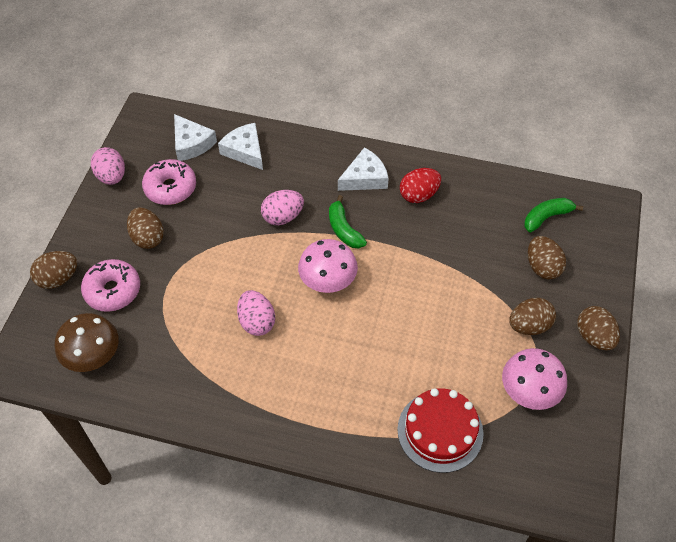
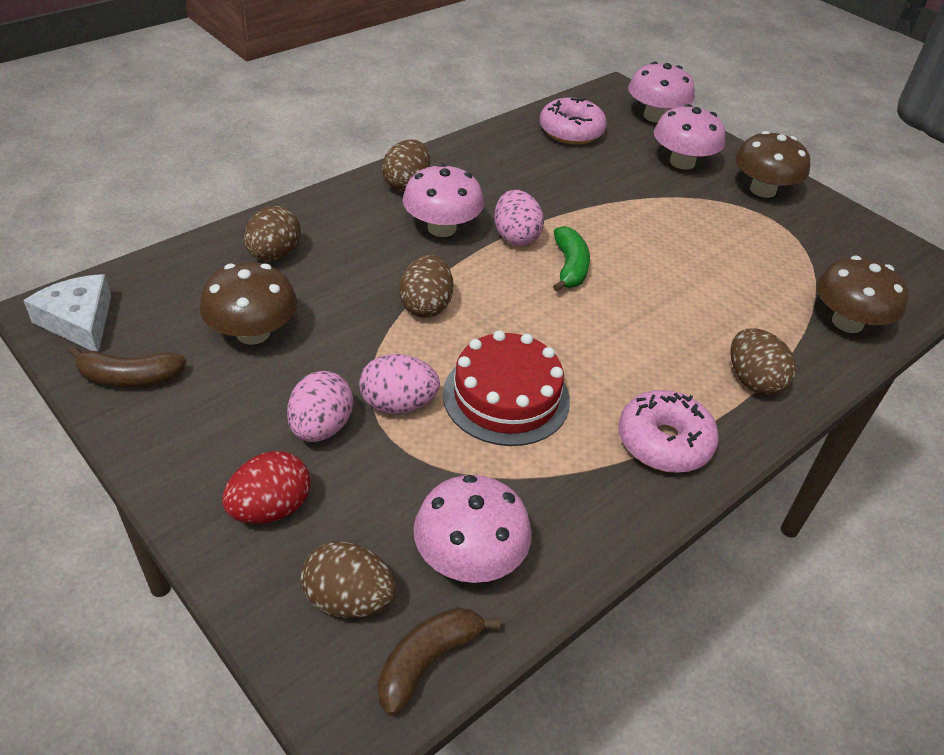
brown banana: 0 -> 2
brown mushroom: 1 -> 3
green banana: 2 -> 1
pink mushroom: 2 -> 4
white cheese: 3 -> 1

